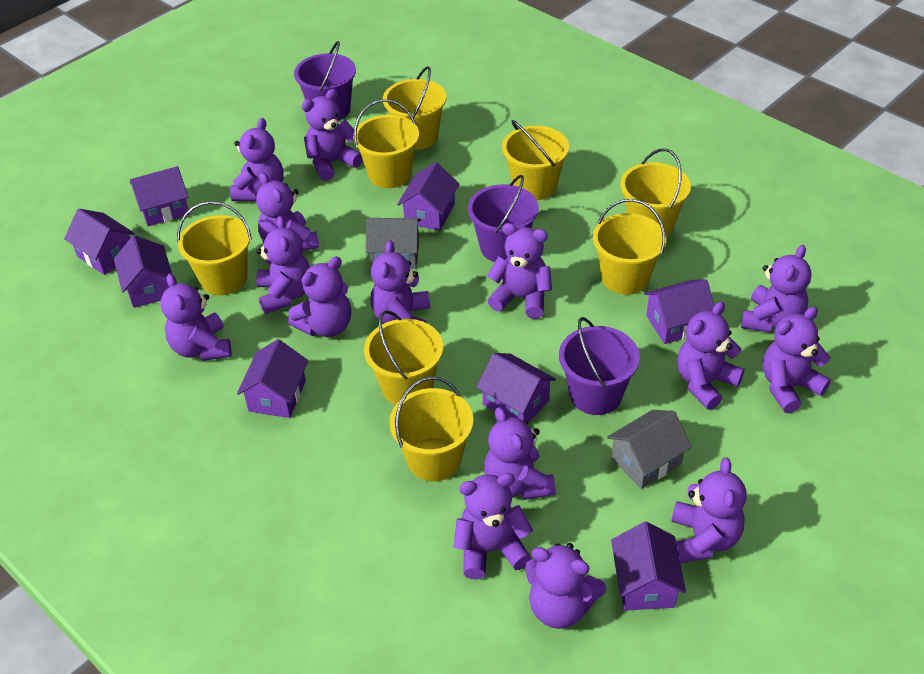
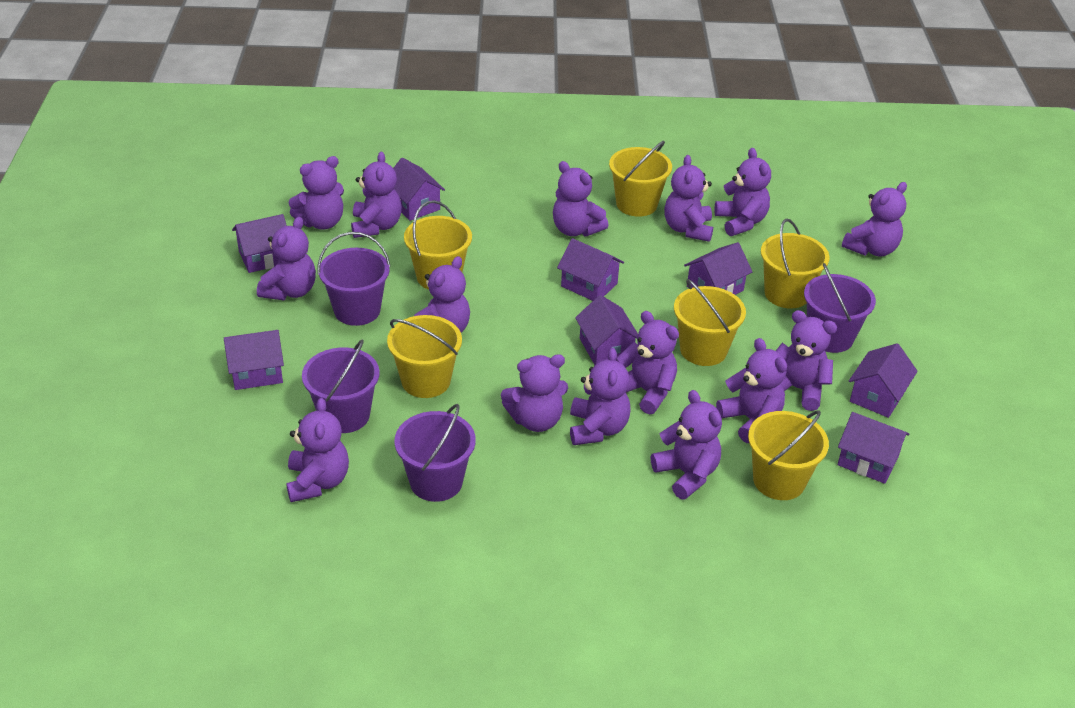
grey house: 2 -> 0
purple bucket: 3 -> 4
yellow bucket: 8 -> 6

